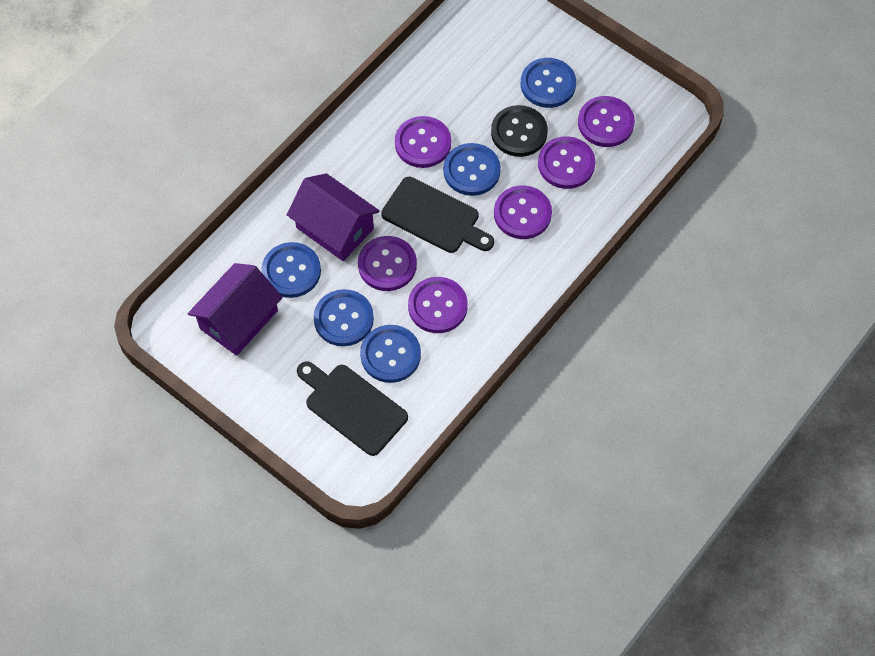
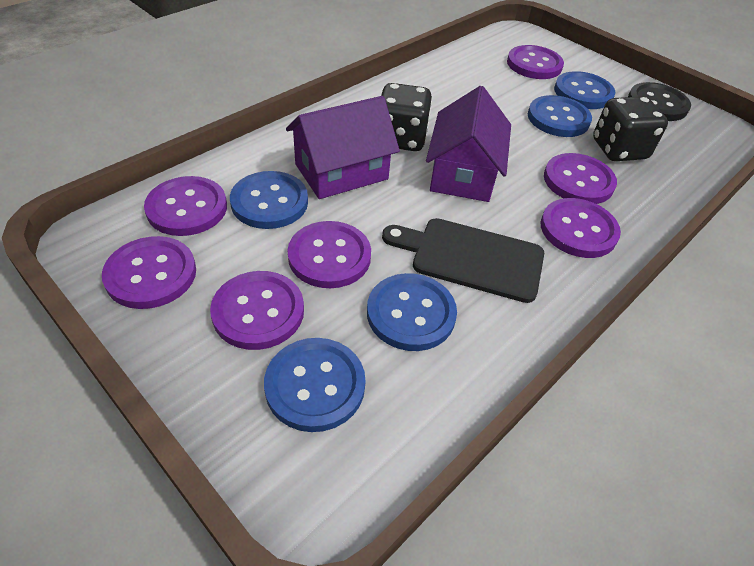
black cutting board: 2 -> 1
black dice: 0 -> 2
purple button: 6 -> 7

